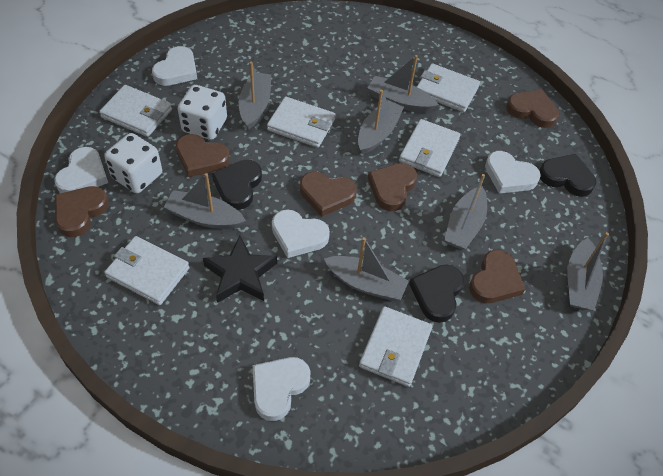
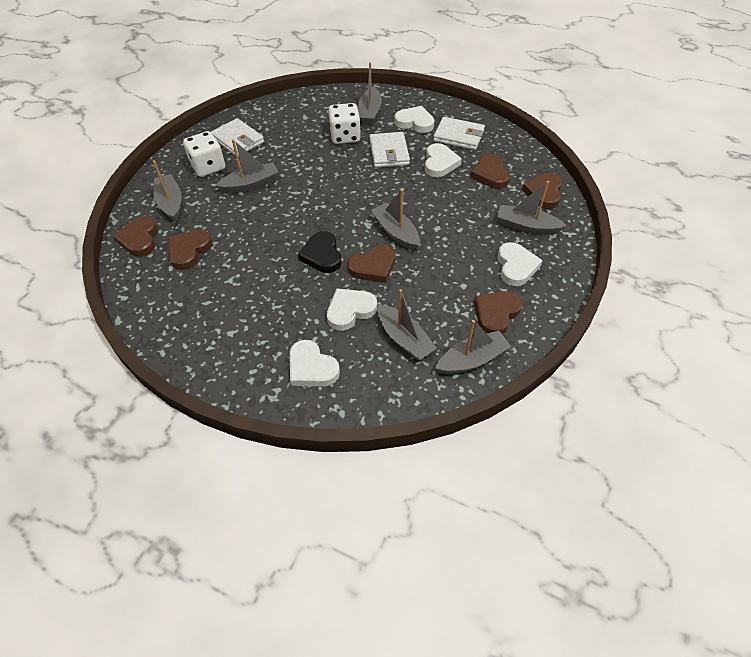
black heart: 3 -> 1
black star: 1 -> 0
white wallet: 6 -> 3

